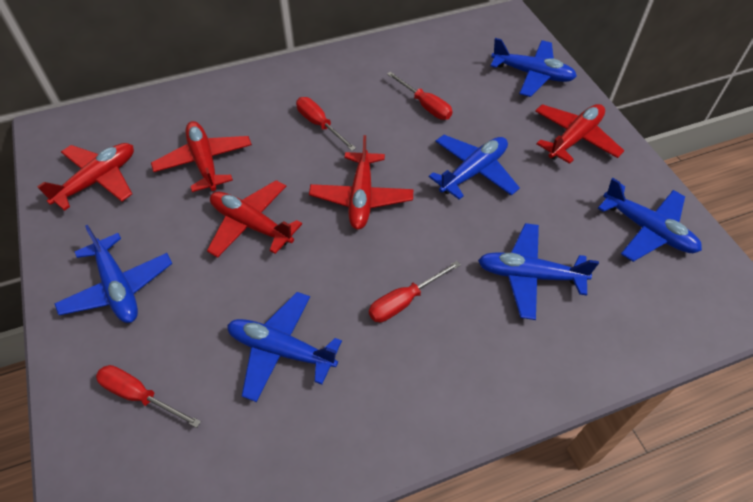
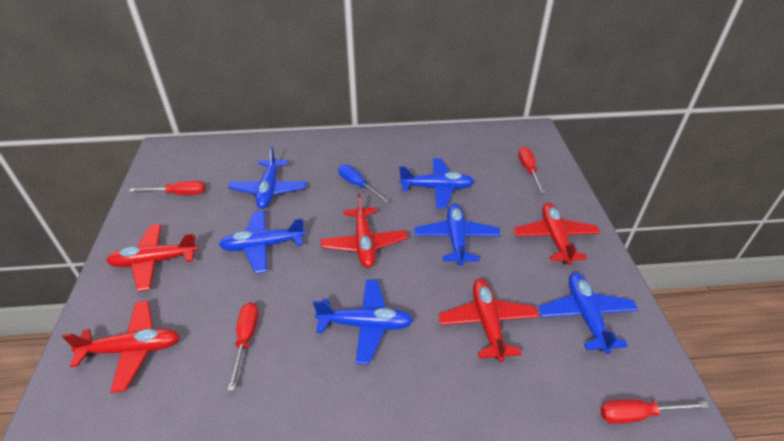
blue screwdriver: 0 -> 1

